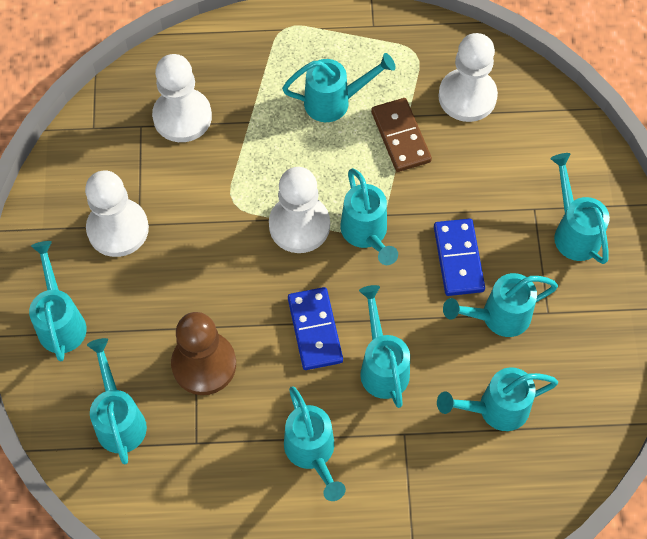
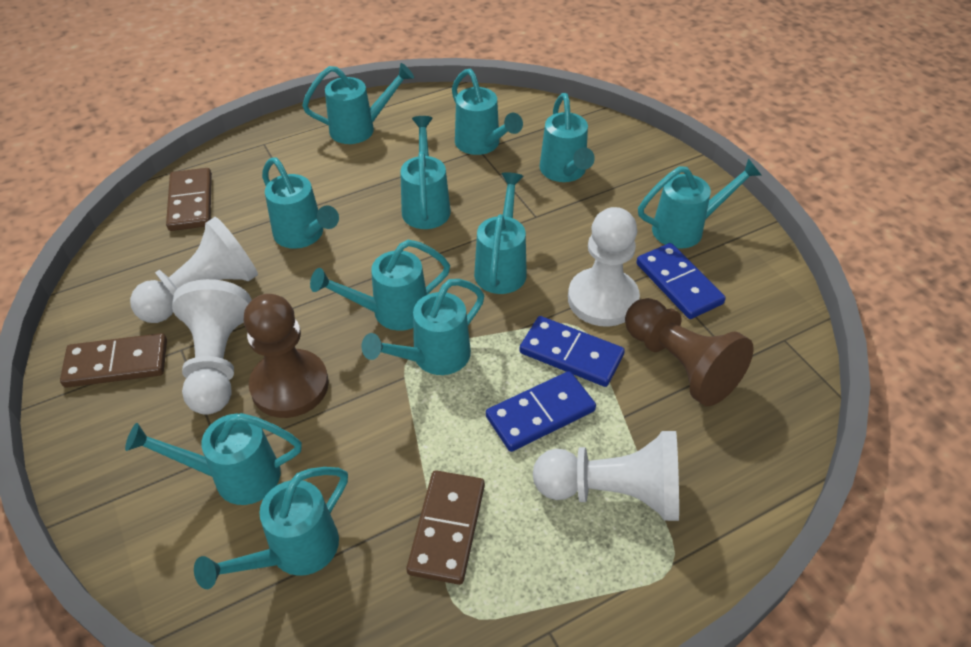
blue domino: 2 -> 3
brown domino: 1 -> 3
brown pawn: 1 -> 2
turquoise watering can: 9 -> 11

